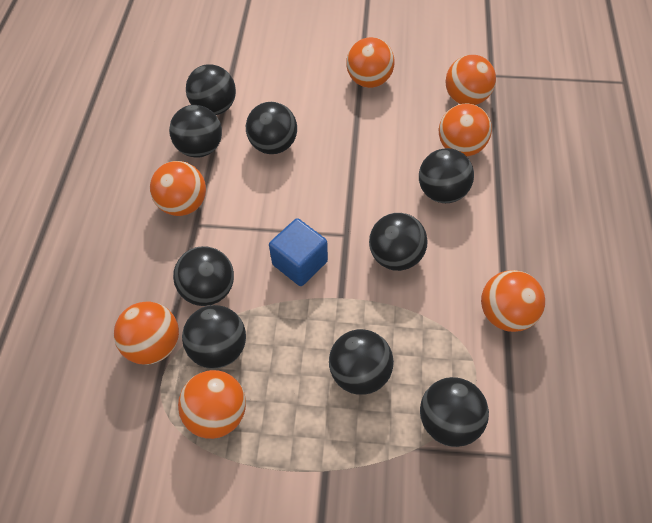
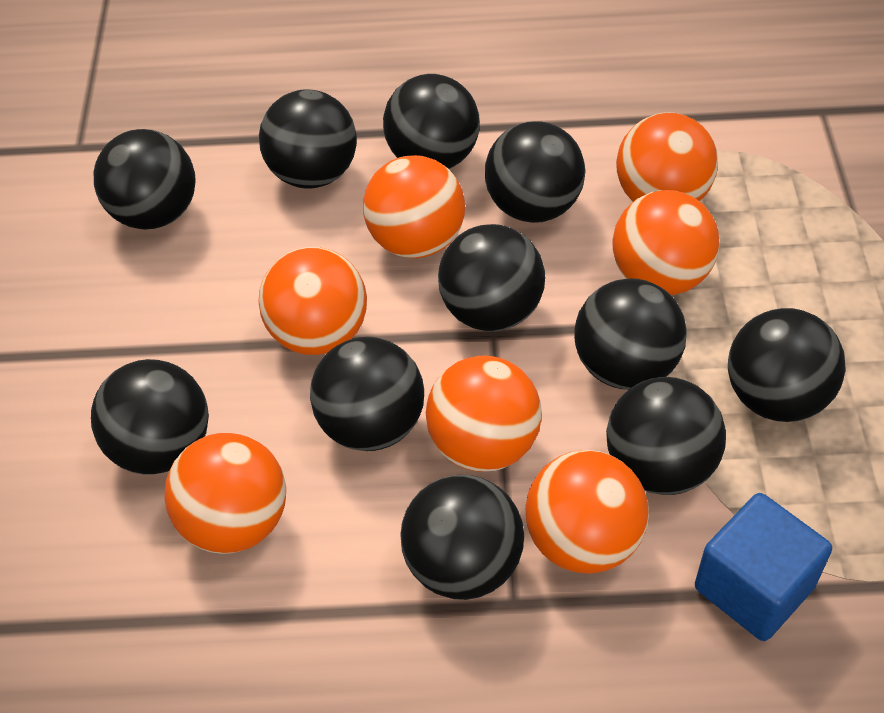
black ball: 9 -> 11

